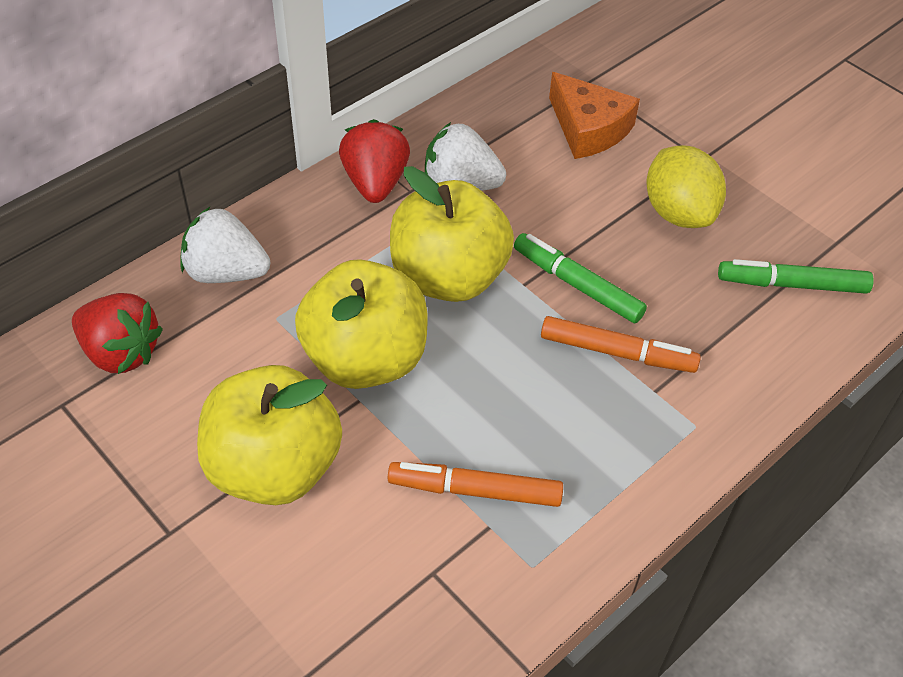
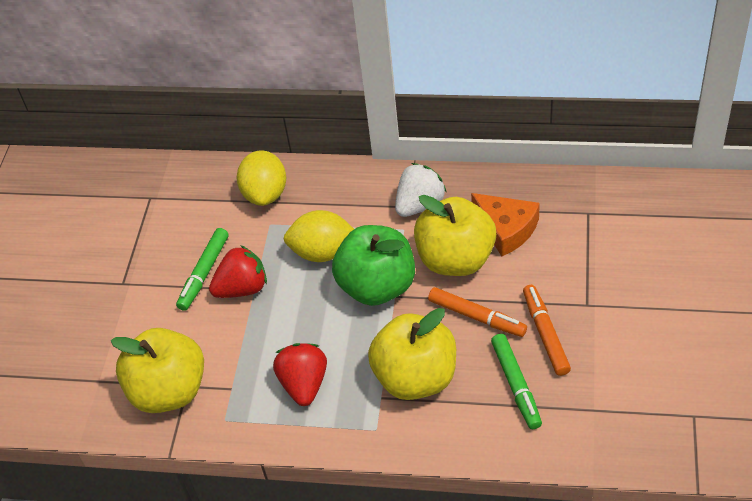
green apple: 0 -> 1
white strawberry: 2 -> 1
yellow lemon: 1 -> 2

